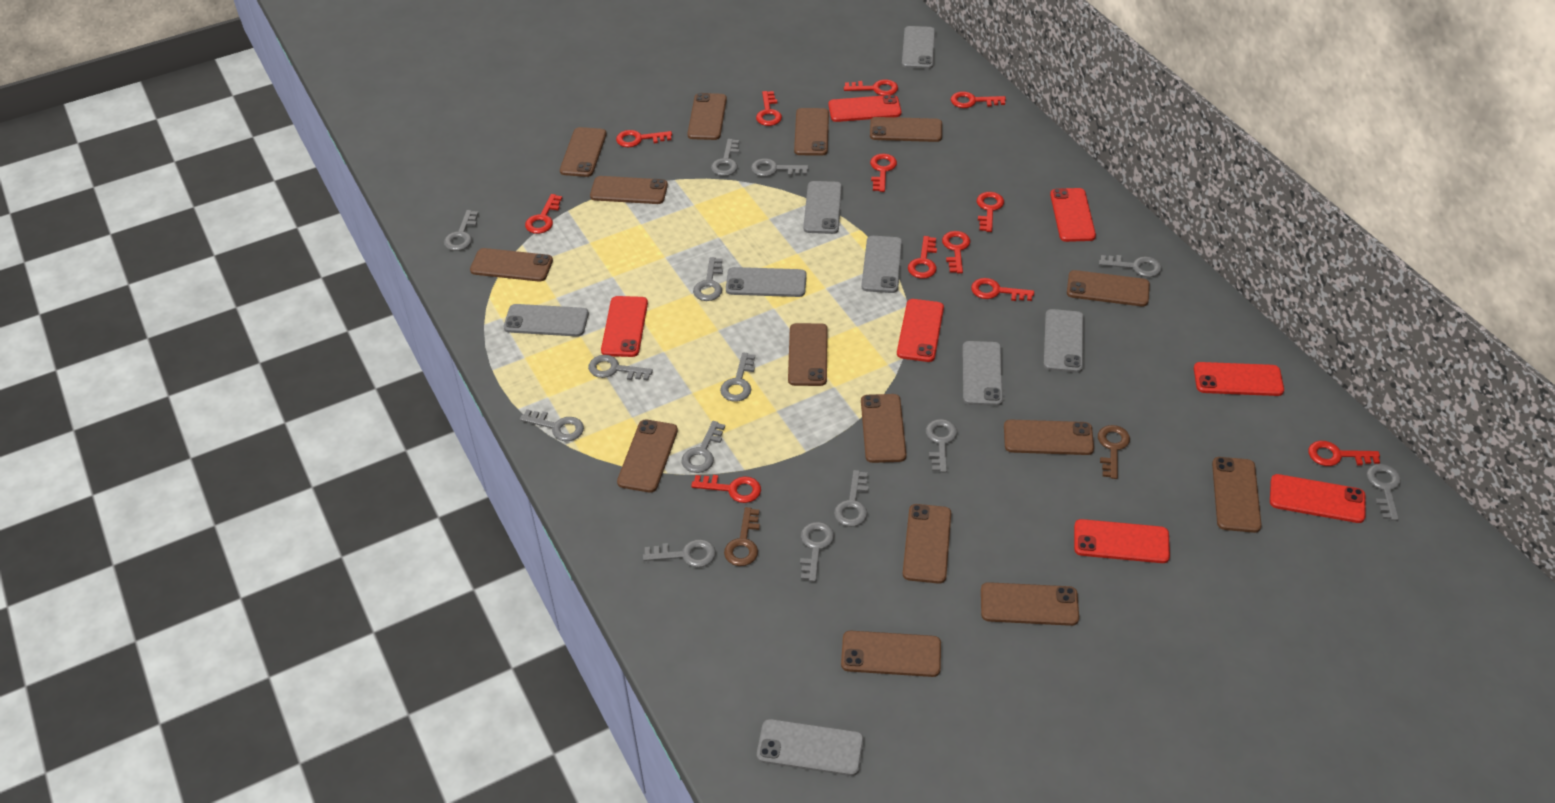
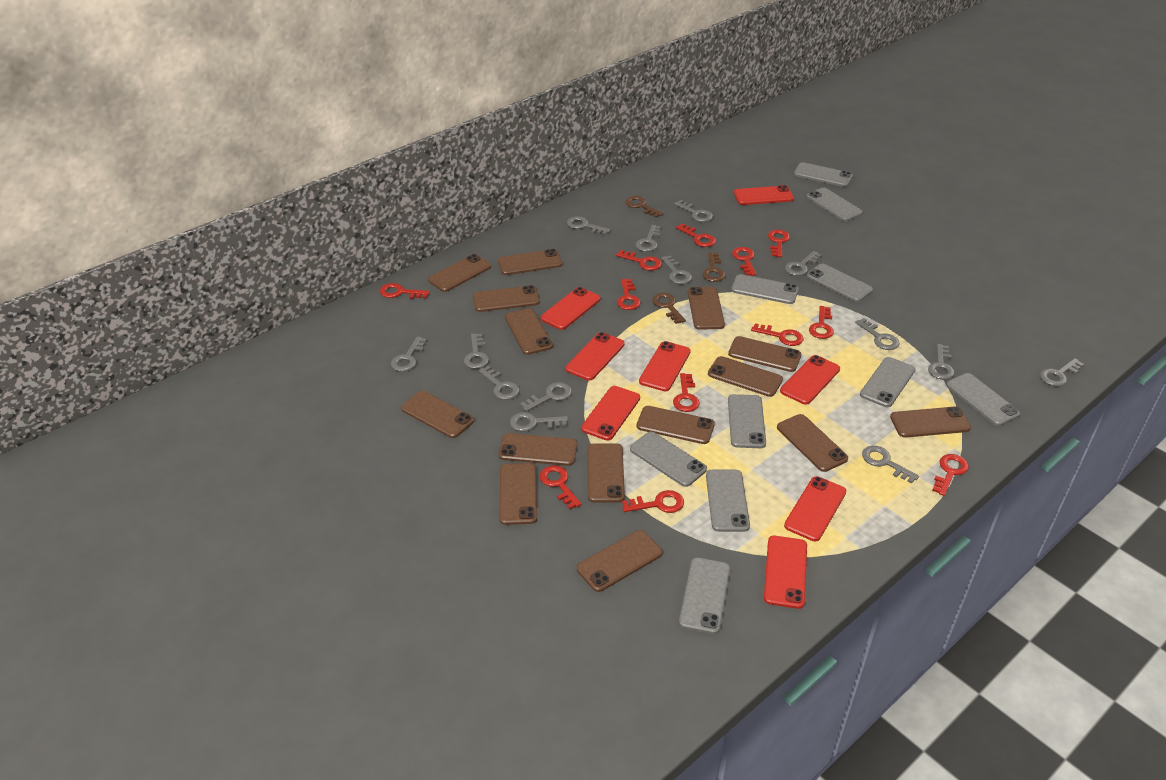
brown key: 2 -> 3
grey phone: 8 -> 10
red phone: 7 -> 8

